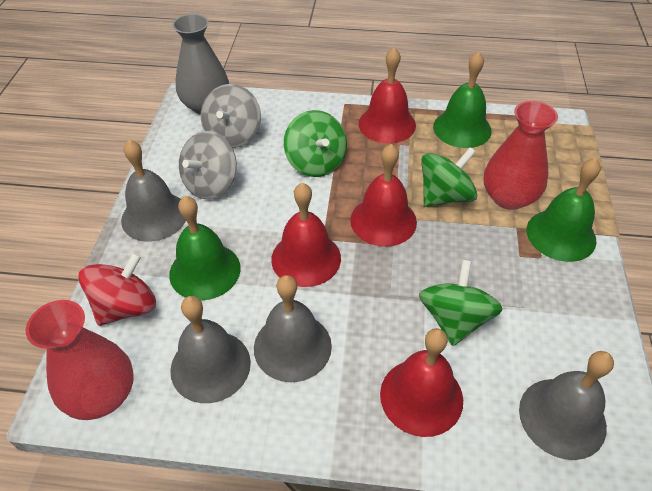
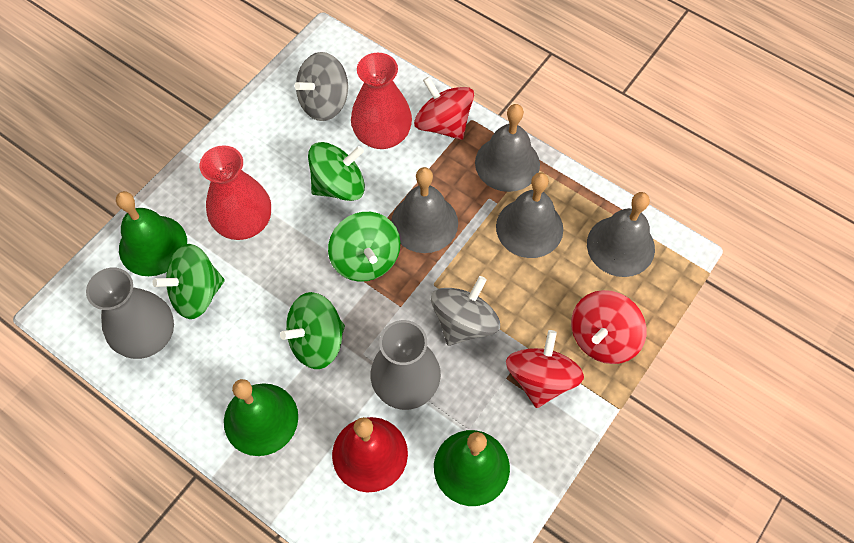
green spinning top: 3 -> 4
grey vase: 1 -> 2
red bell: 4 -> 1
red spinning top: 1 -> 3

